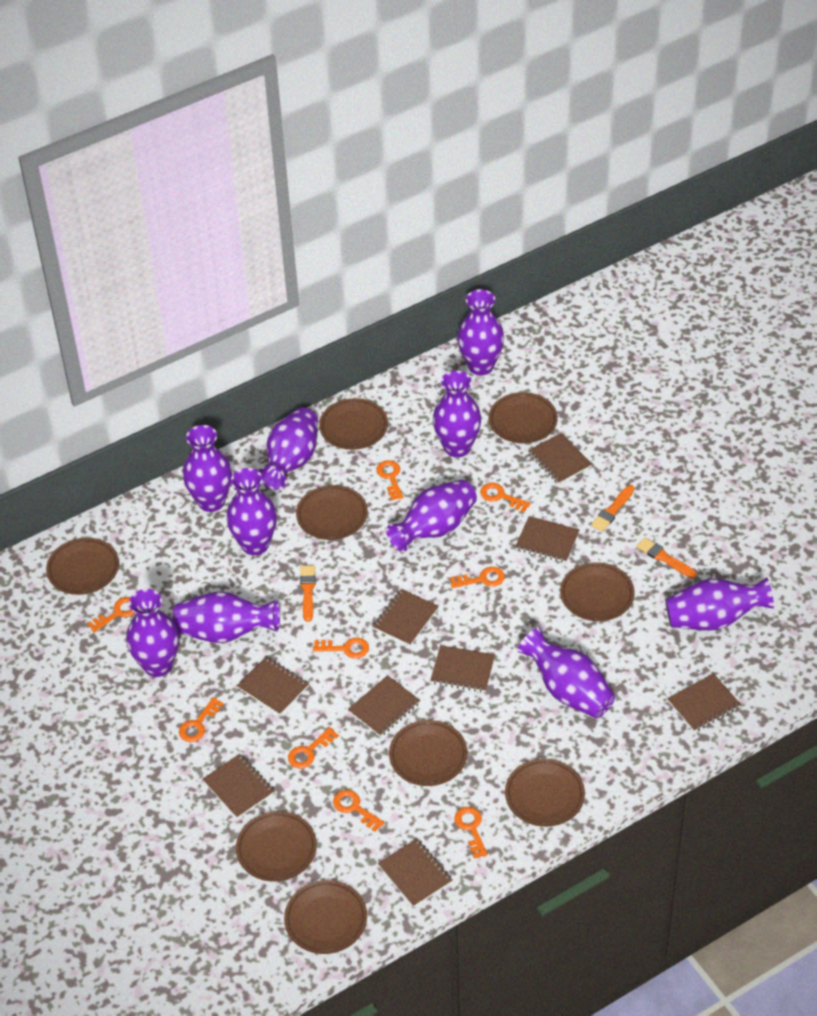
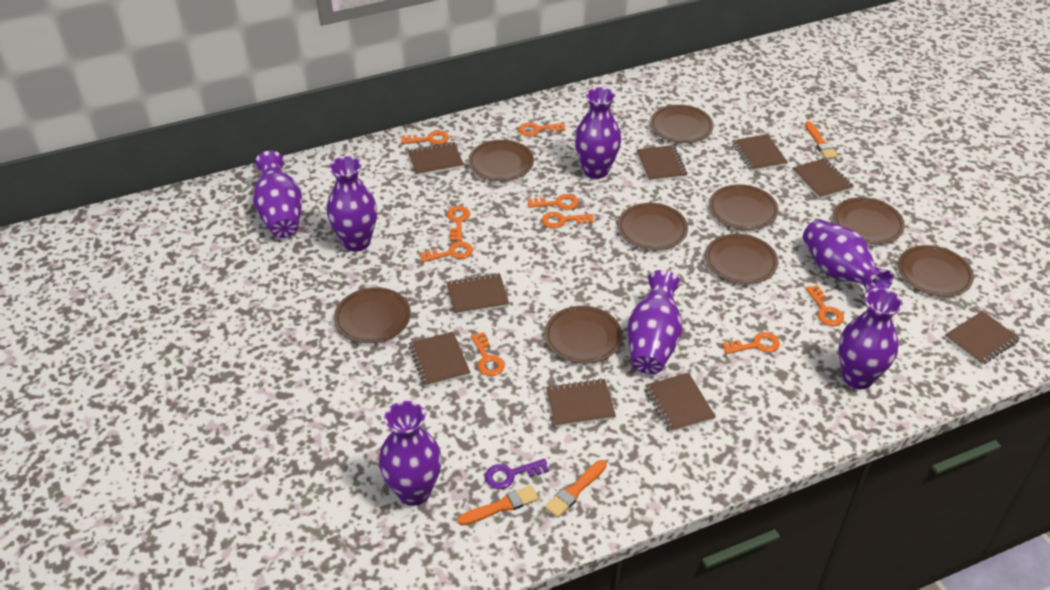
purple key: 0 -> 1
purple vase: 10 -> 7

